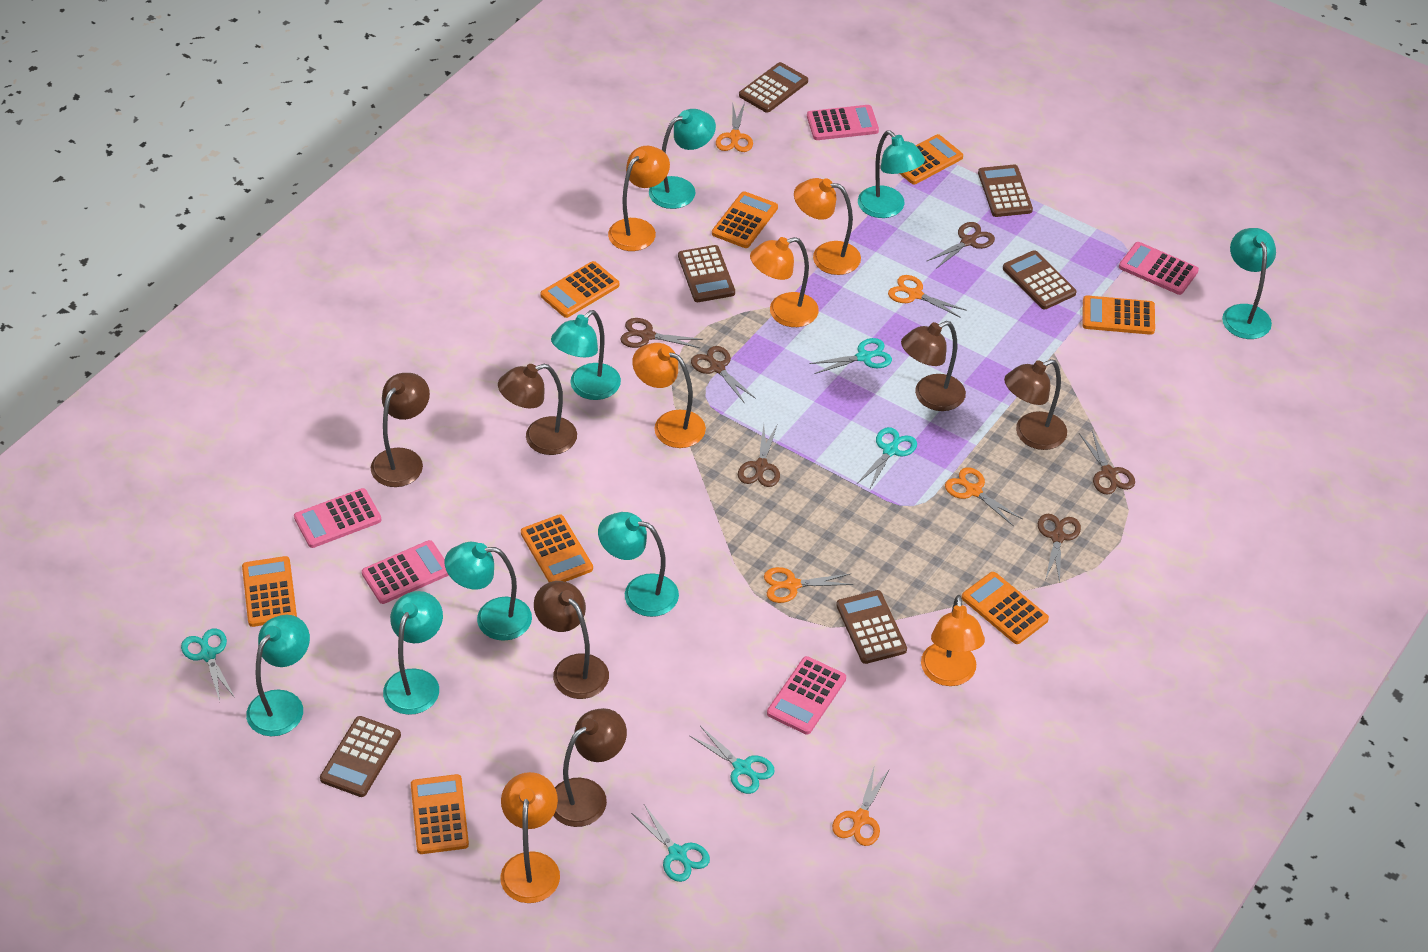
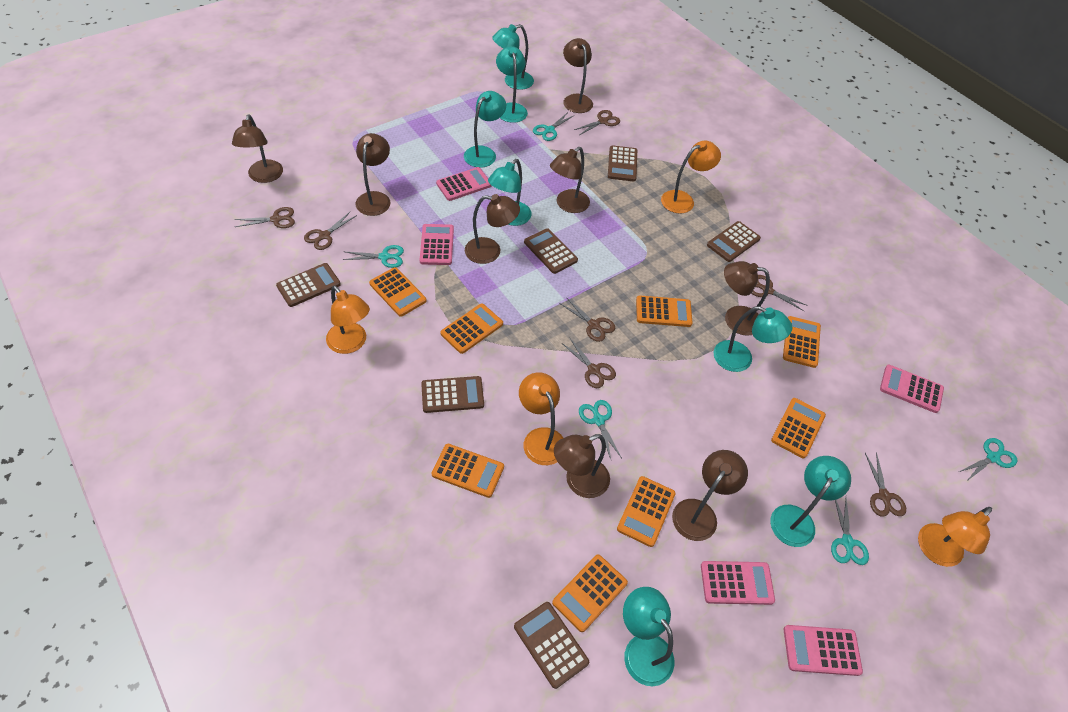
brown lamp: 6 -> 8
brown scissors: 6 -> 7
orange lamp: 6 -> 4
orange scissors: 5 -> 0
turquoise lamp: 8 -> 7

